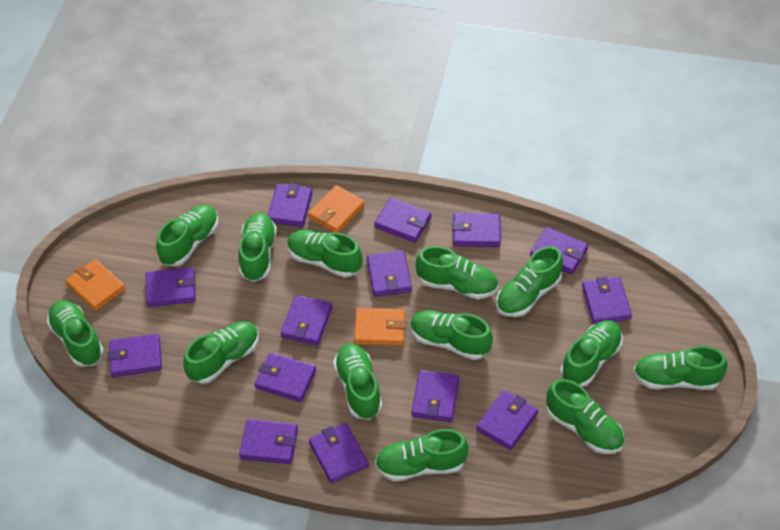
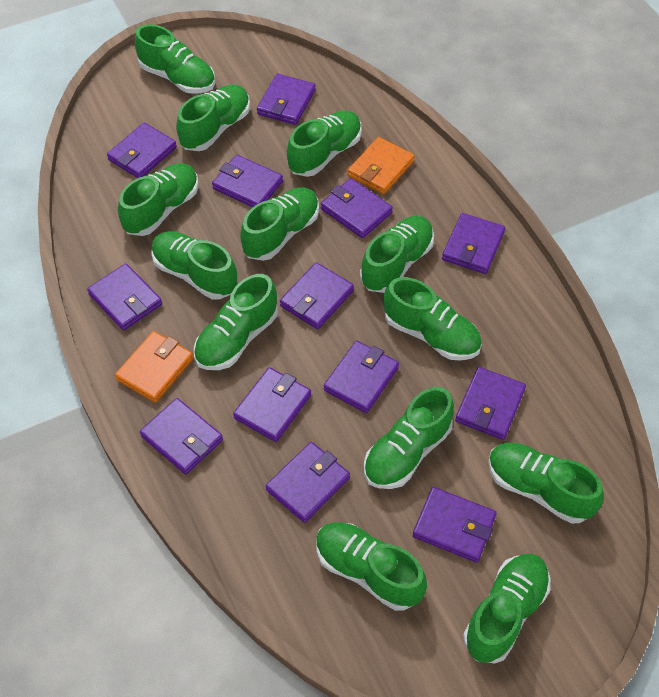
orange wallet: 3 -> 2
purple wallet: 14 -> 13

